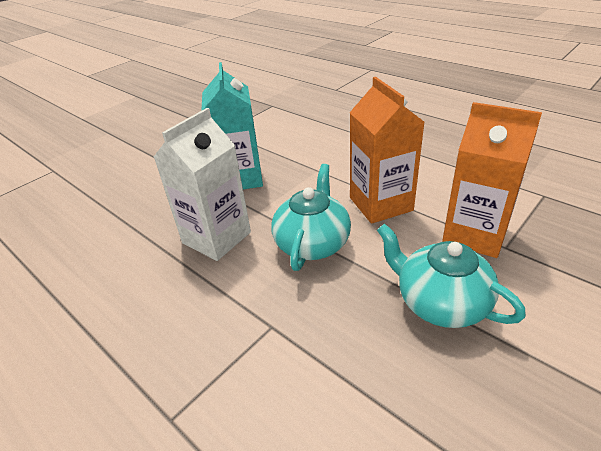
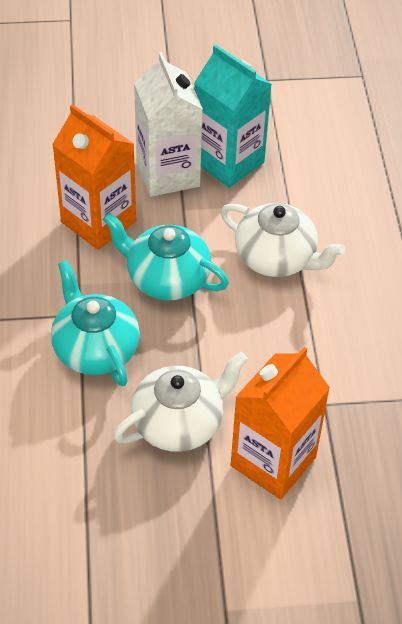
white teapot: 0 -> 2

